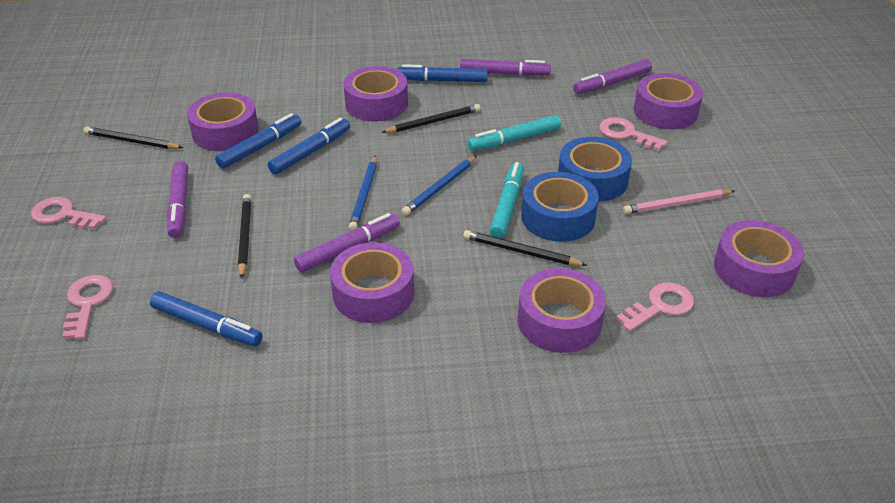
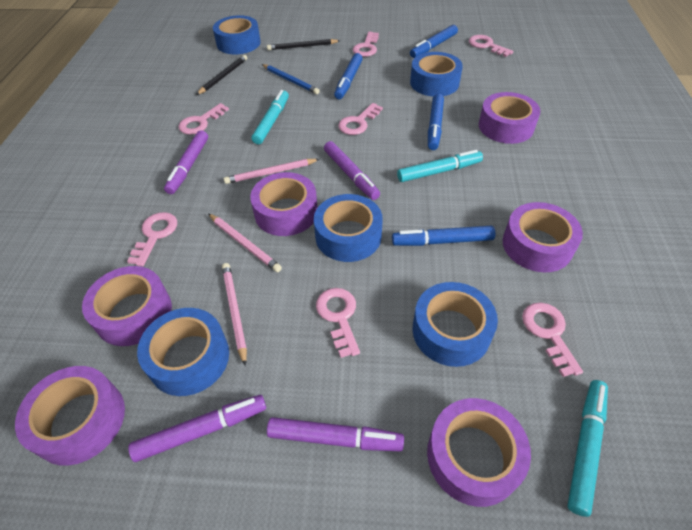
black pencil: 4 -> 2
blue pencil: 2 -> 1
blue tape: 2 -> 5
pink key: 4 -> 7
pink pencil: 1 -> 3
turquoise marker: 2 -> 3

